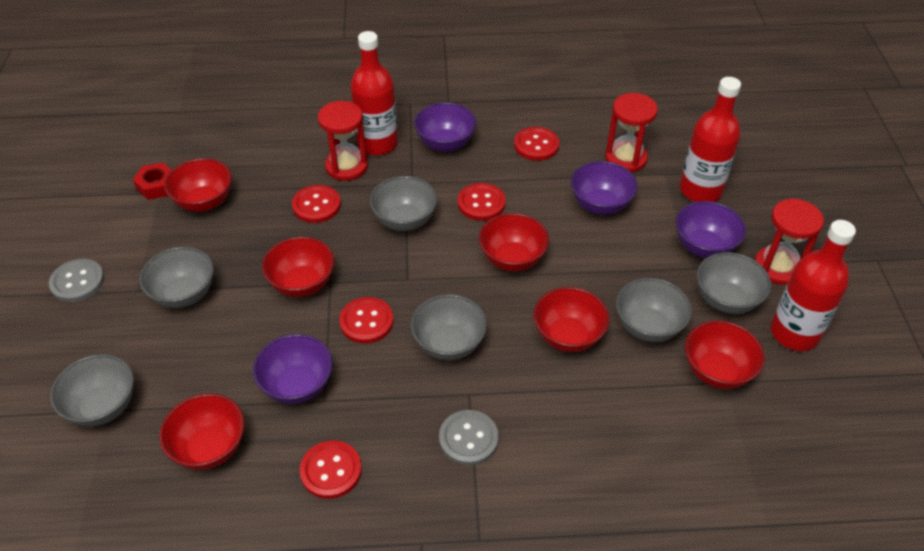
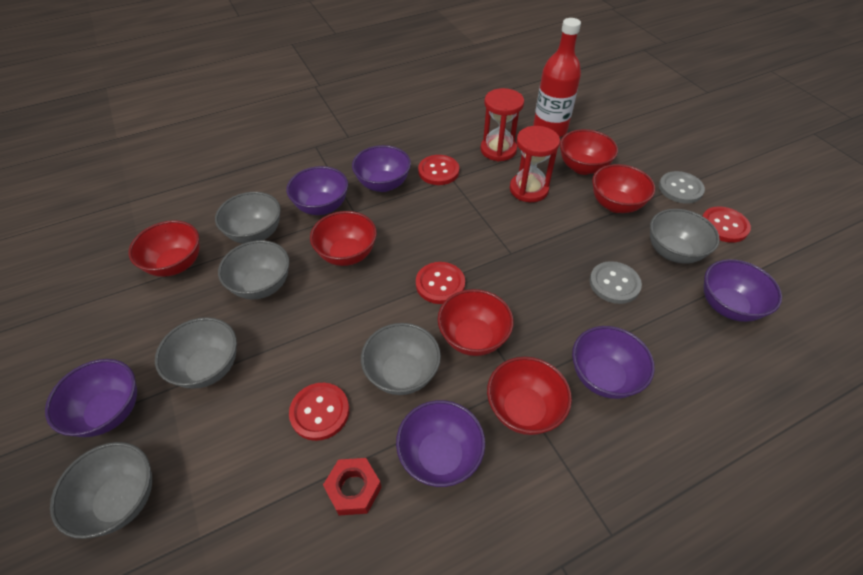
purple bowl: 4 -> 6
red bottle: 3 -> 1
red button: 5 -> 4
red hourglass: 3 -> 2

